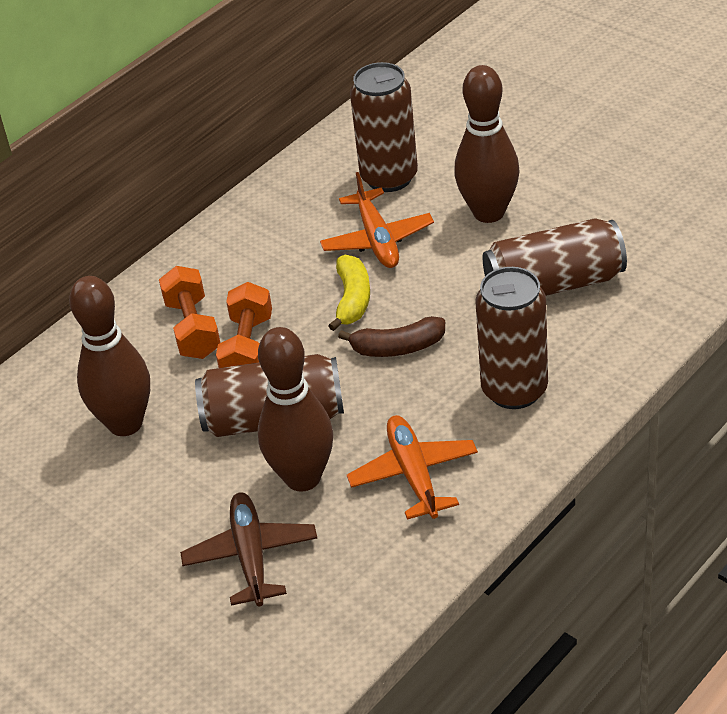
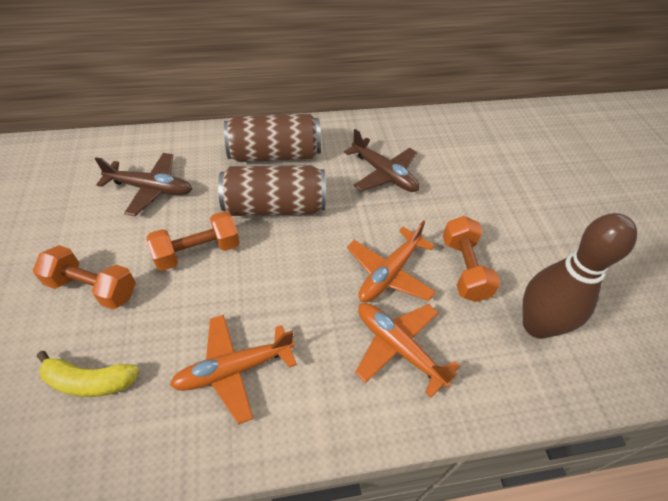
brown banana: 1 -> 0
brown bowling pin: 3 -> 1
brown can: 4 -> 2
brown plane: 1 -> 2
orange dumbbell: 2 -> 3
orange plane: 2 -> 3

